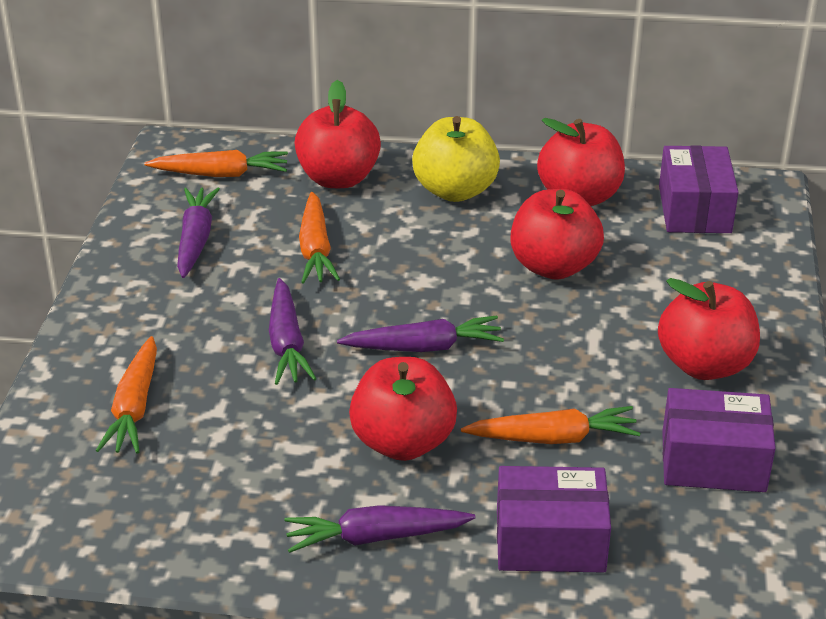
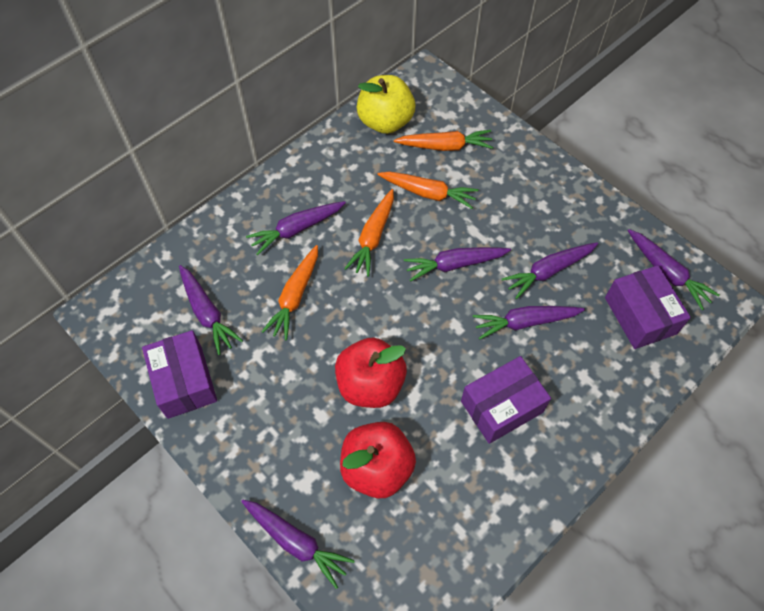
purple carrot: 4 -> 7
red apple: 5 -> 2

